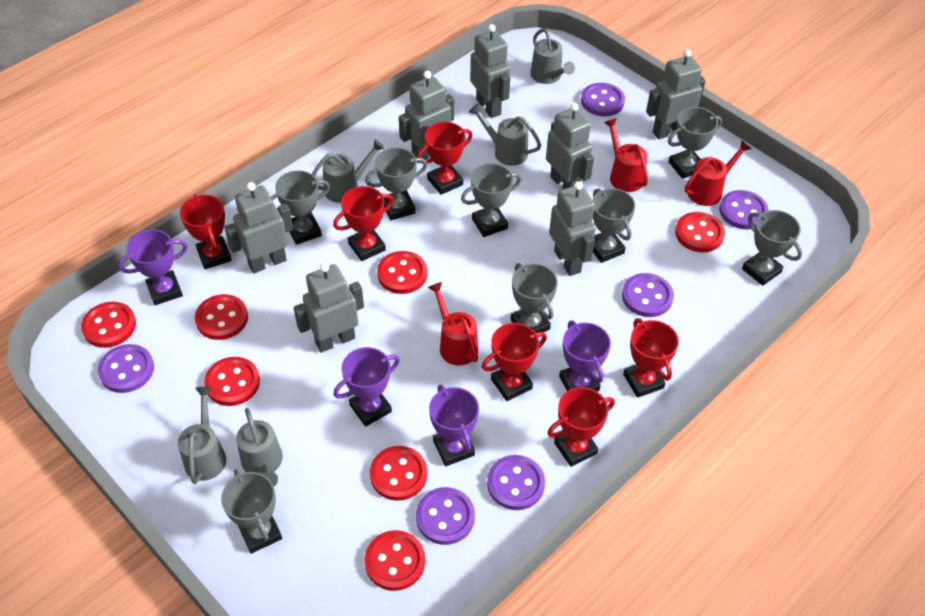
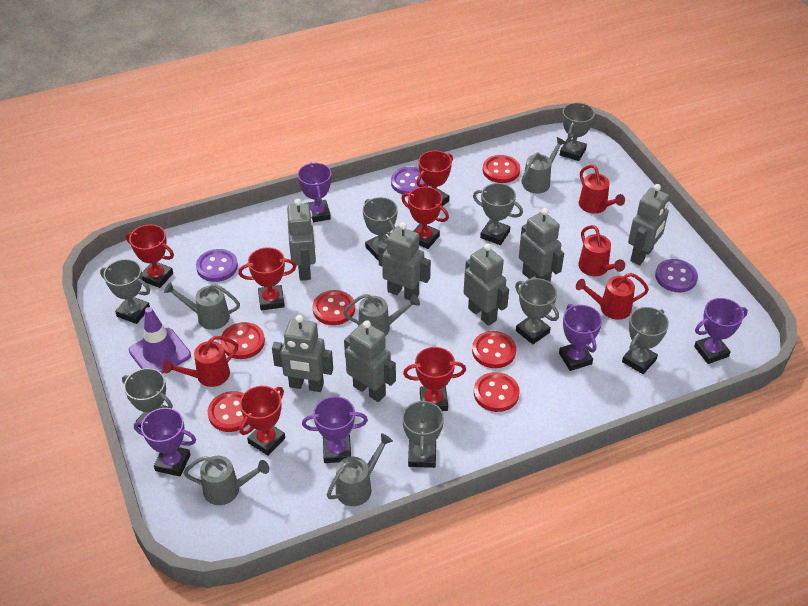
purple button: 6 -> 3
purple traffic cone: 0 -> 1
purple trophy: 4 -> 5
red button: 7 -> 6
red watering can: 3 -> 4

